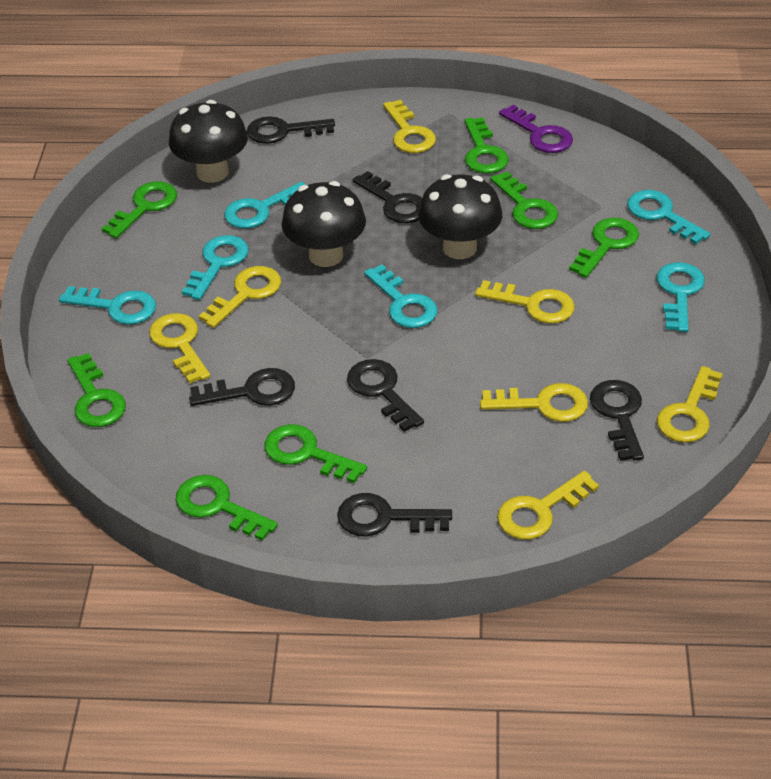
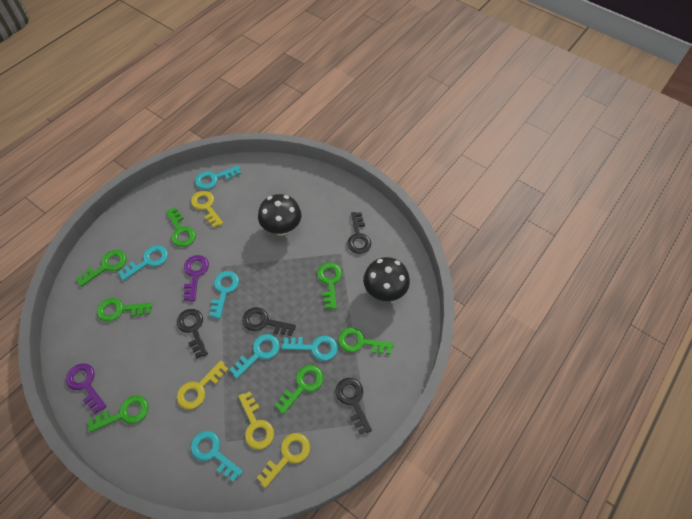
black key: 6 -> 4
black mushroom: 3 -> 2
purple key: 1 -> 2
yellow key: 7 -> 4

